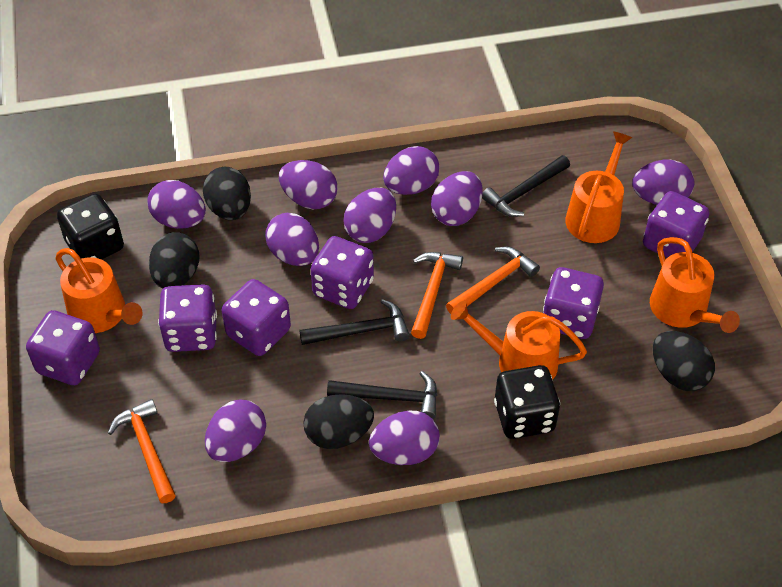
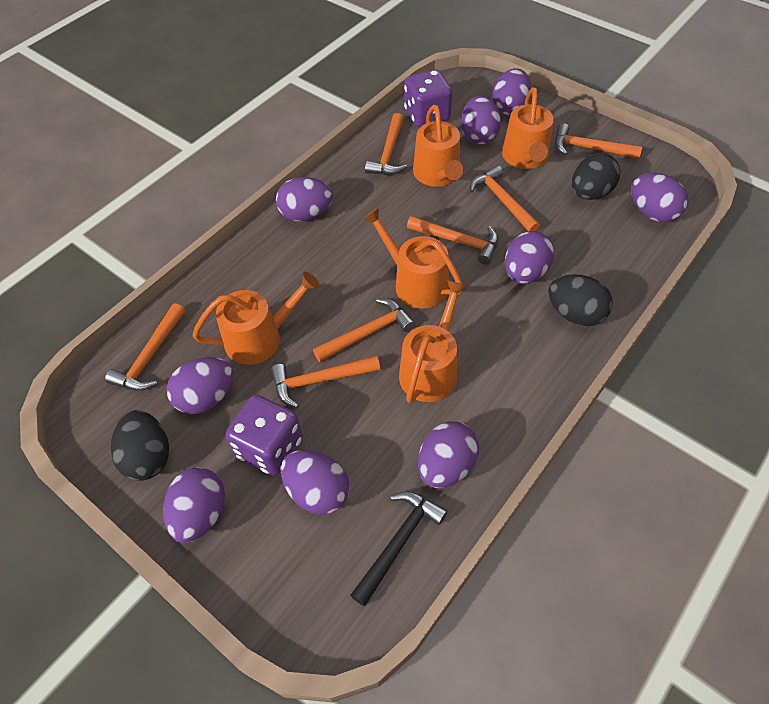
black dice: 2 -> 0
black egg: 4 -> 3
black hammer: 3 -> 1
orange hammer: 3 -> 7
orange watering can: 4 -> 5
purple dice: 6 -> 2

